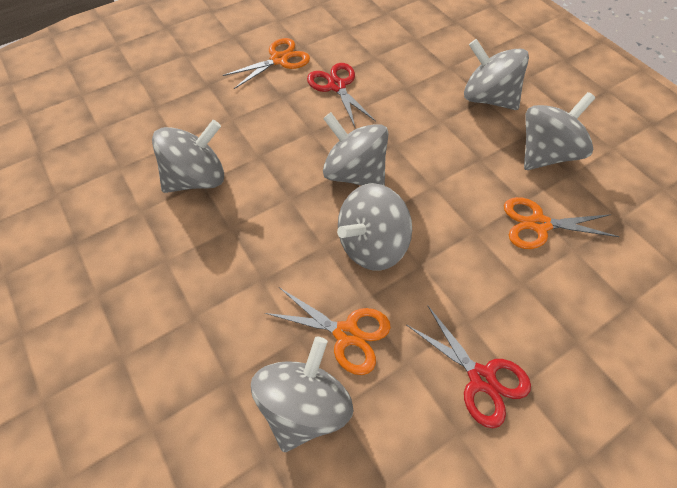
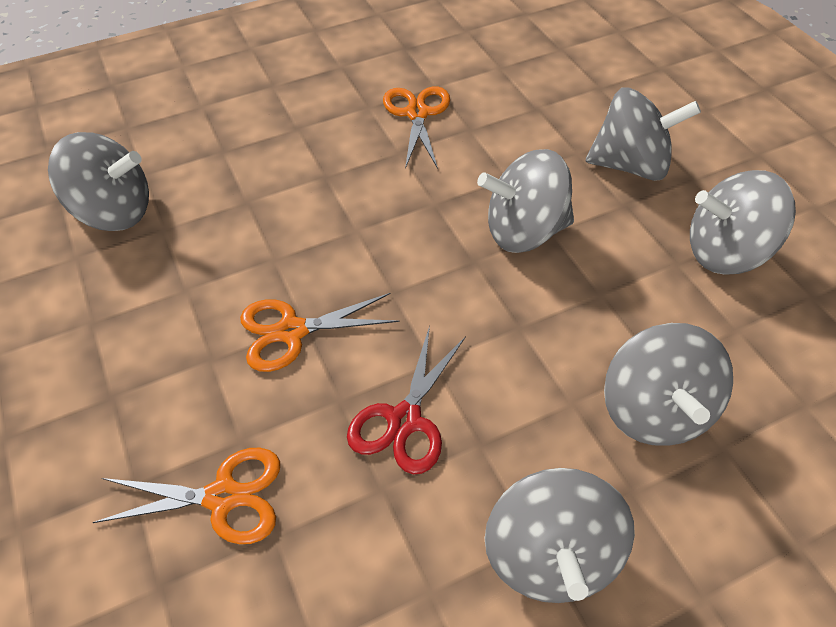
red scissors: 2 -> 1

